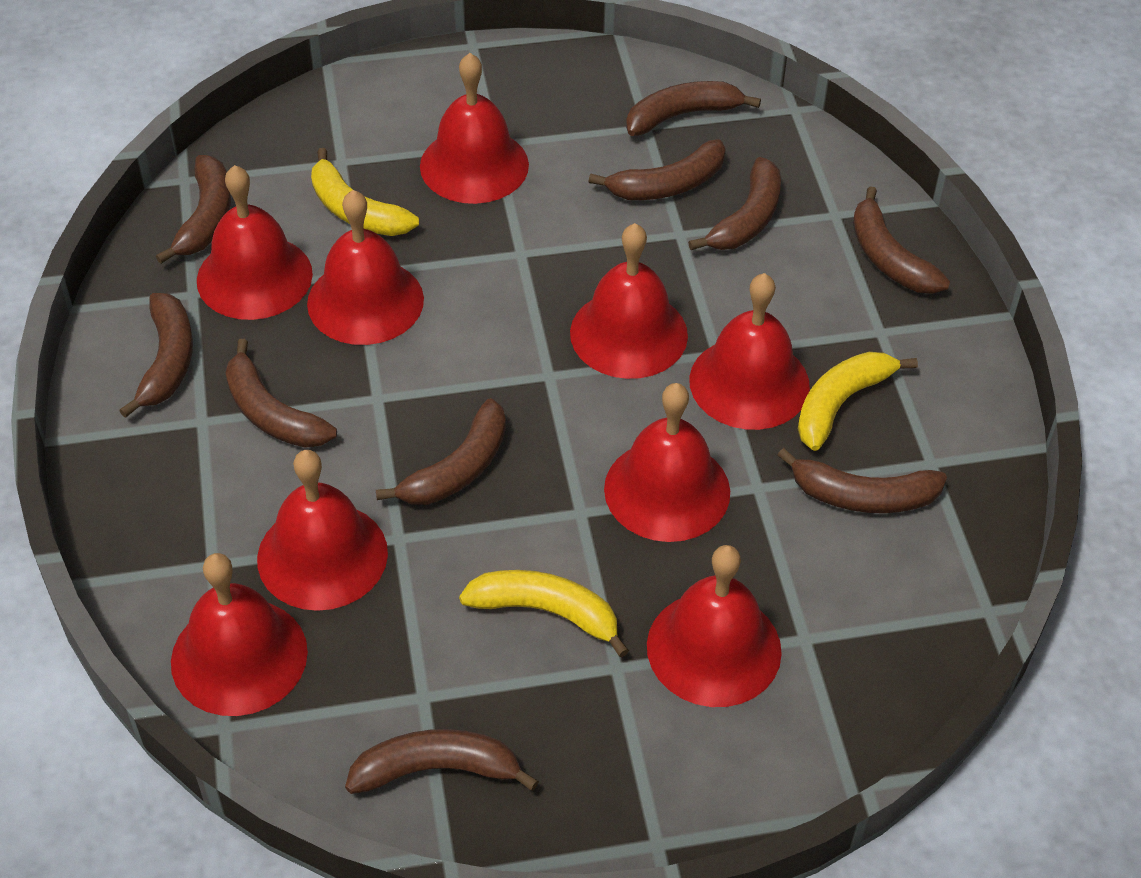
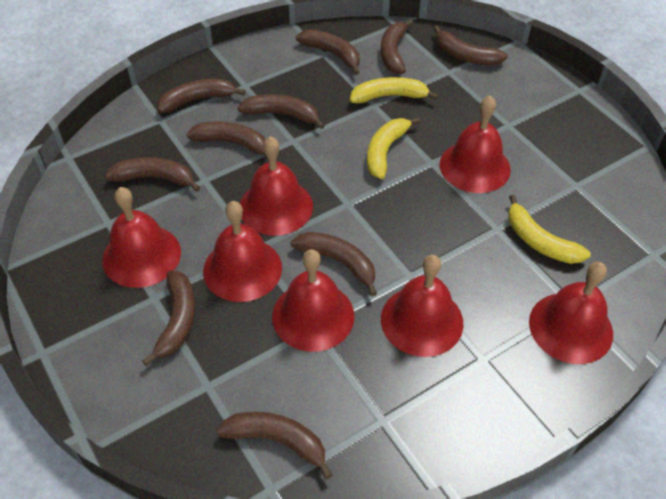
red bell: 9 -> 7

